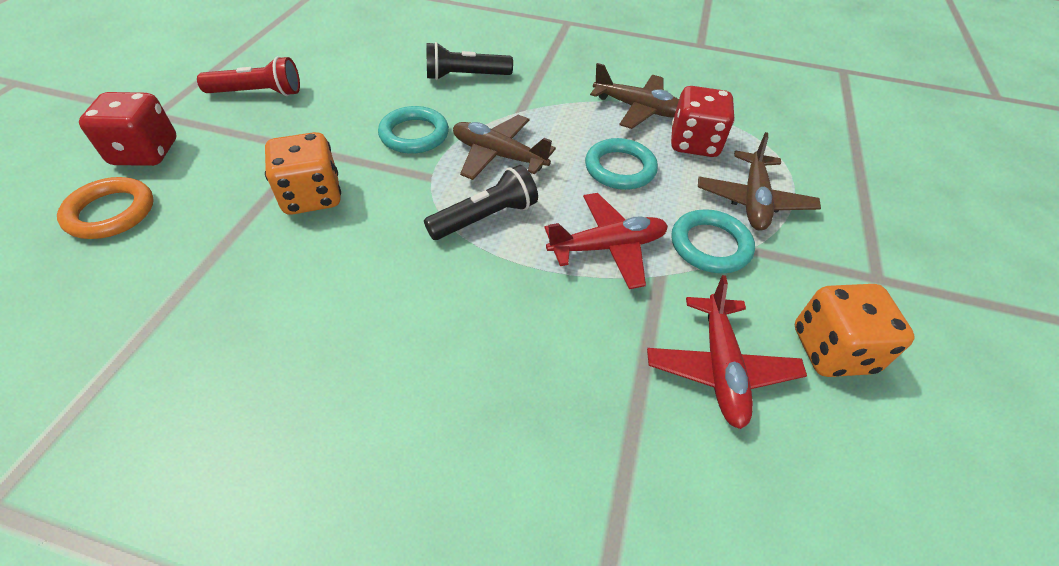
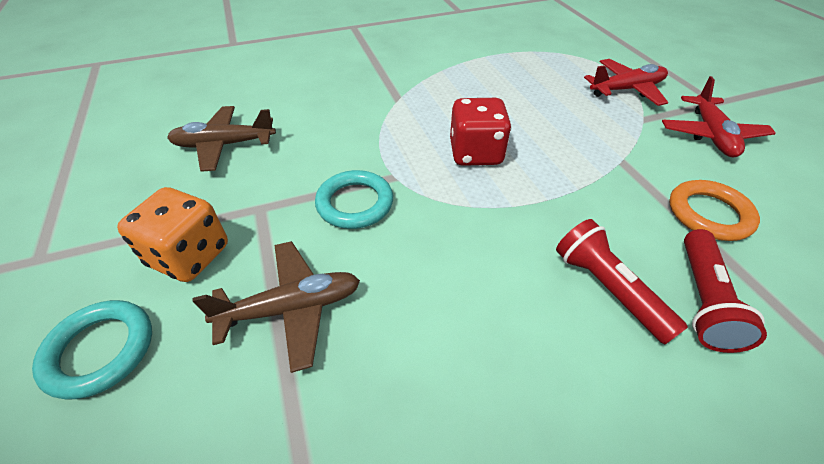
black flashlight: 2 -> 0
brown plane: 3 -> 2
orange dice: 2 -> 1
red dice: 2 -> 1
red flashlight: 1 -> 2
turquoise ring: 3 -> 2

